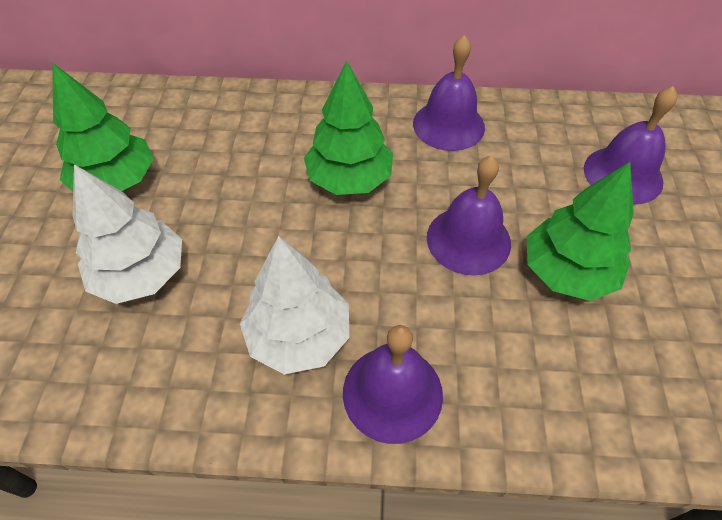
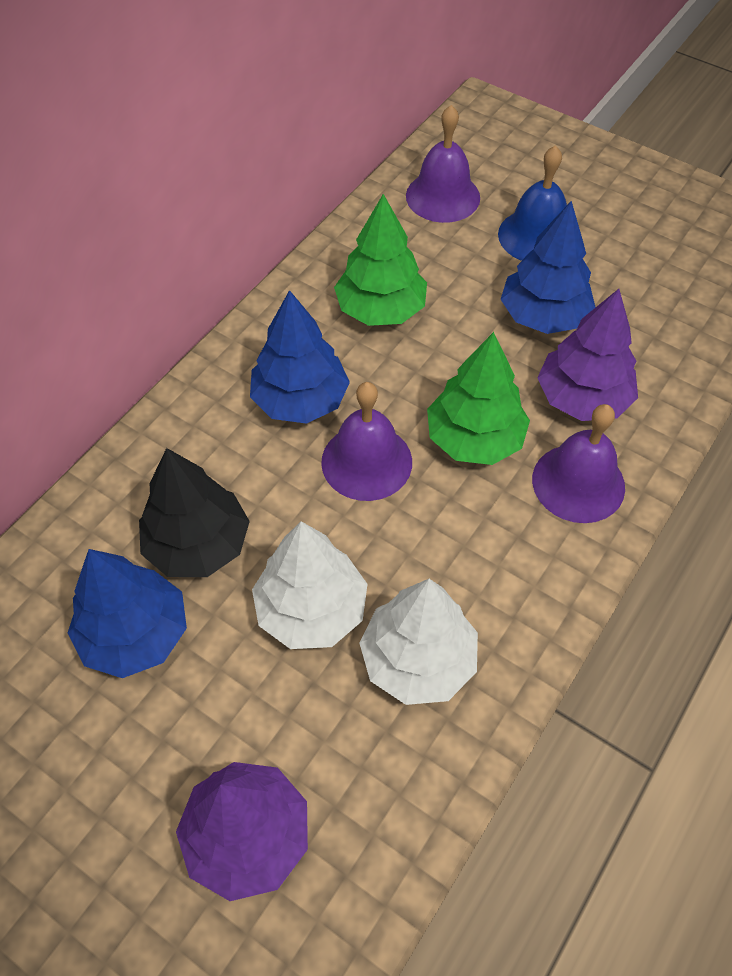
black tree: 0 -> 1
blue bell: 0 -> 1
blue tree: 0 -> 3
green tree: 3 -> 2
purple bell: 4 -> 3
purple tree: 0 -> 2

